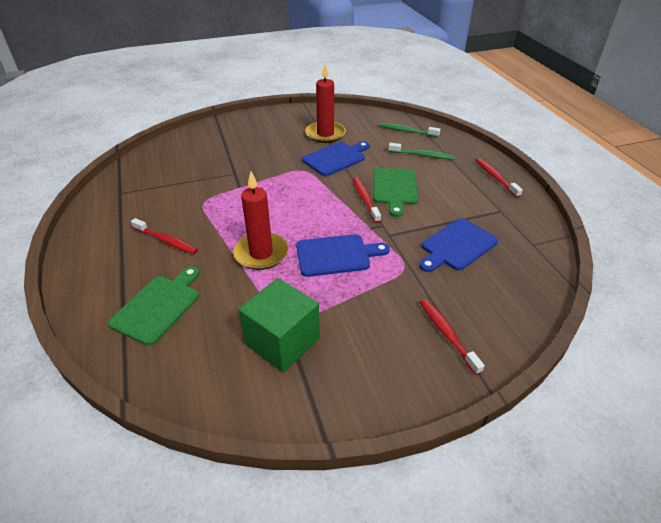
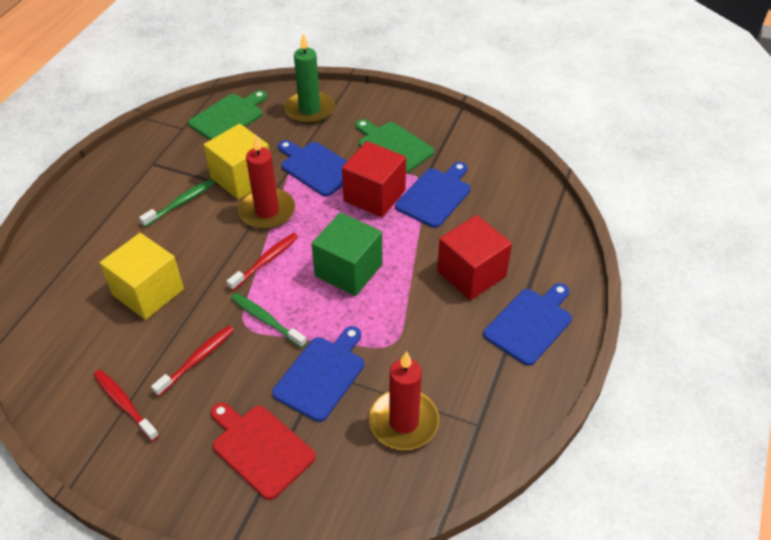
blue cutting board: 3 -> 4
green candle: 0 -> 1
red cube: 0 -> 2
red cutting board: 0 -> 1
red toothbrush: 4 -> 3
yellow cube: 0 -> 2

